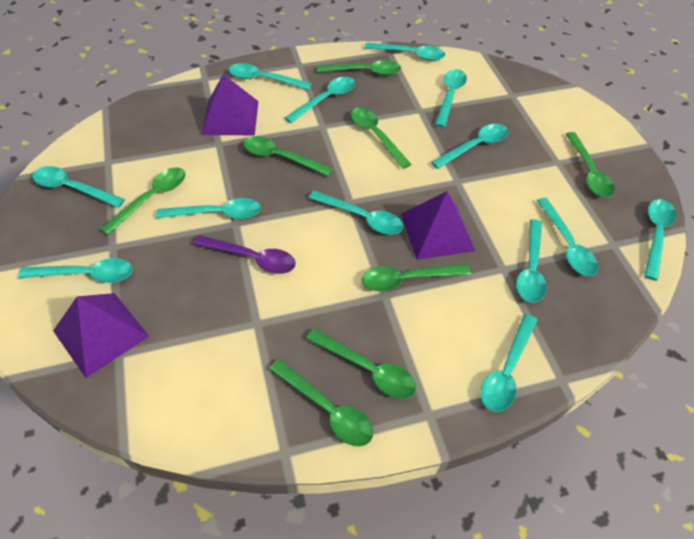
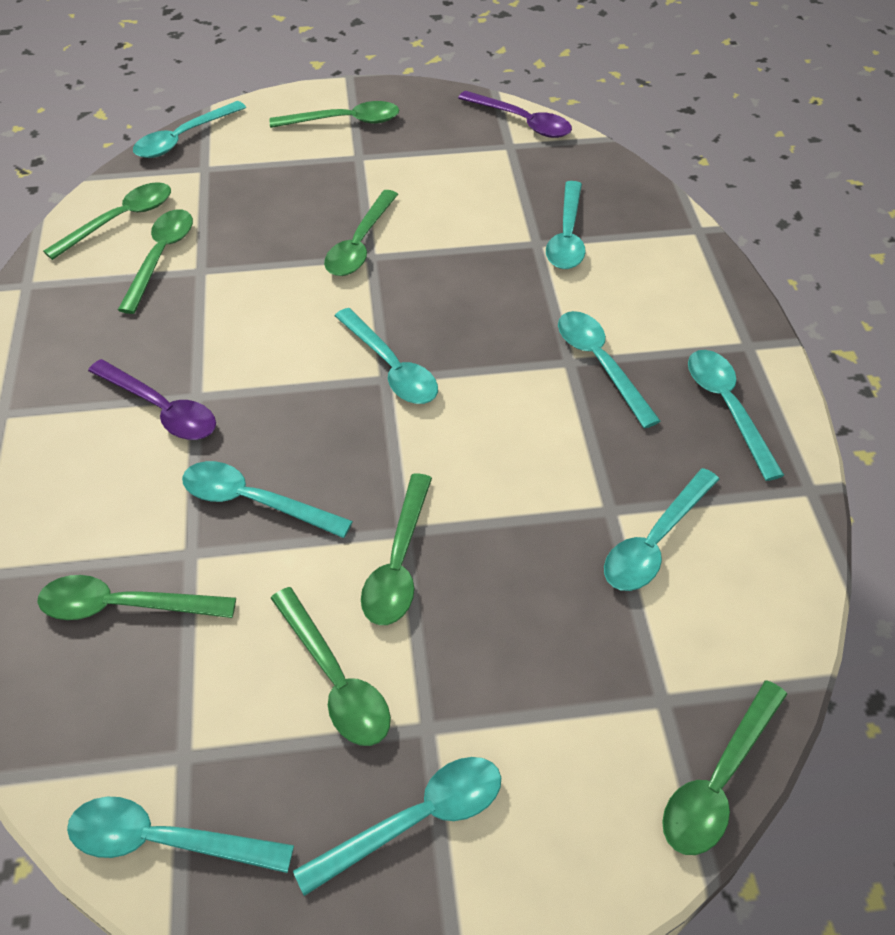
purple pyramid: 3 -> 0
purple spoon: 1 -> 2
turquoise spoon: 13 -> 9

